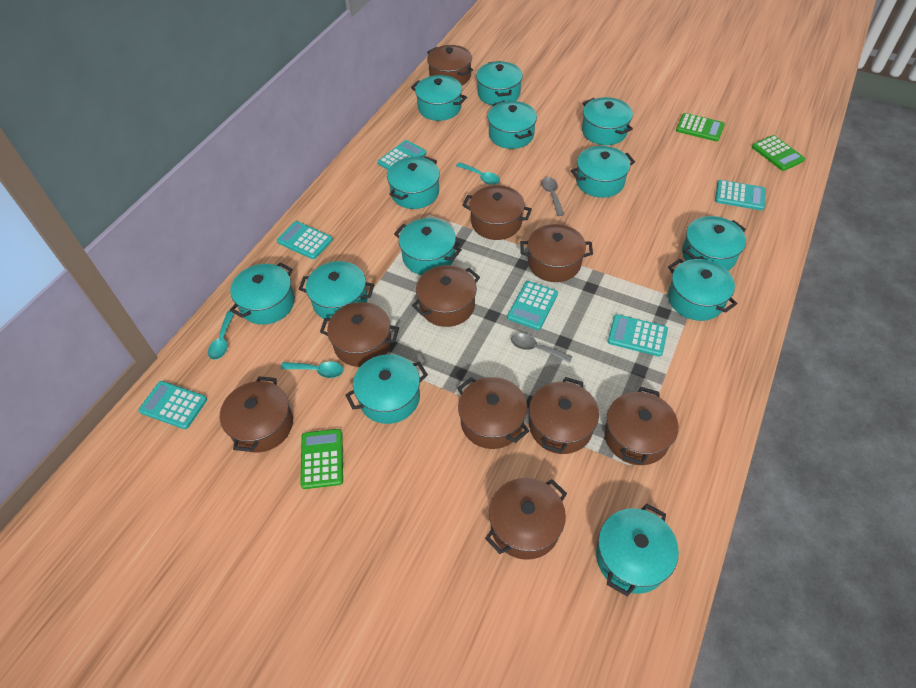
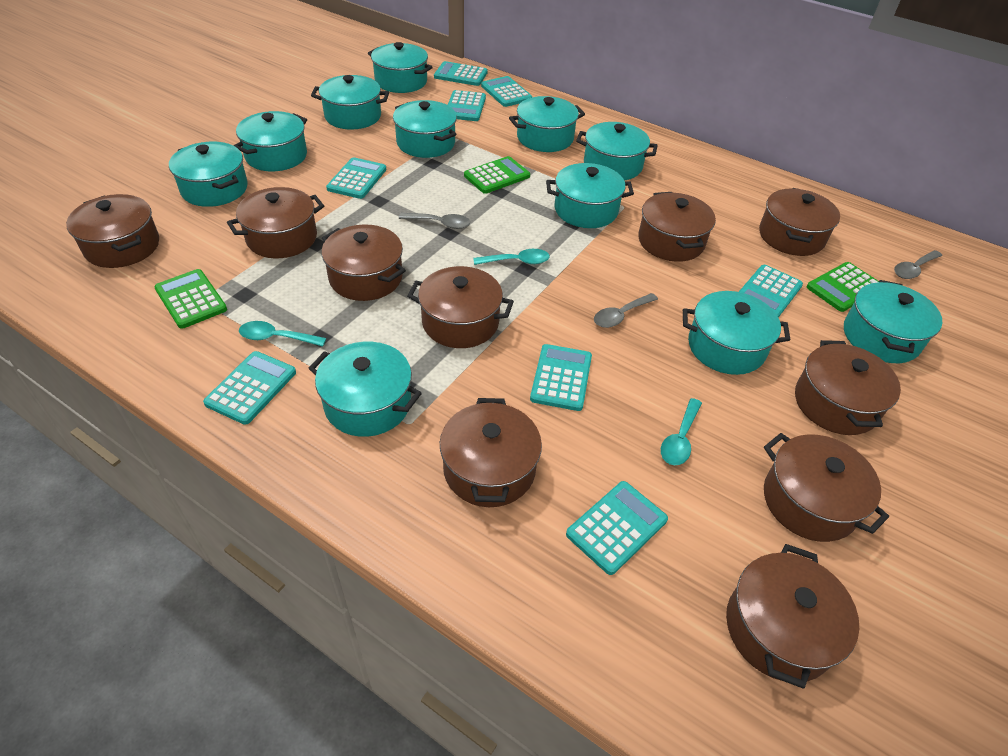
grey spoon: 2 -> 3
turquoise calculator: 6 -> 8
turquoise pot: 13 -> 11

